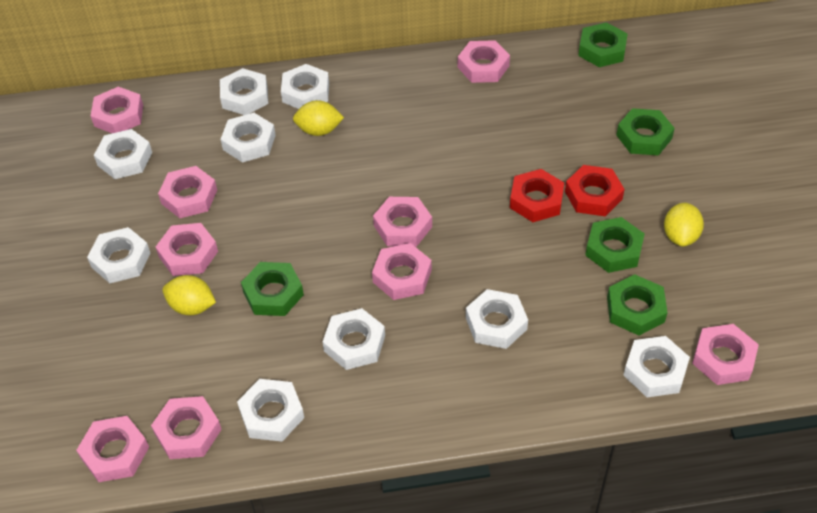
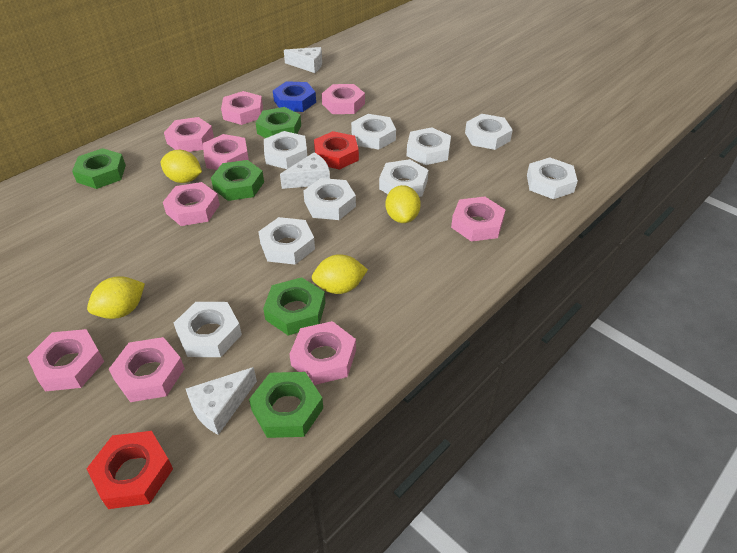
blue nut: 0 -> 1
white cheese: 0 -> 3
yellow lemon: 3 -> 4

